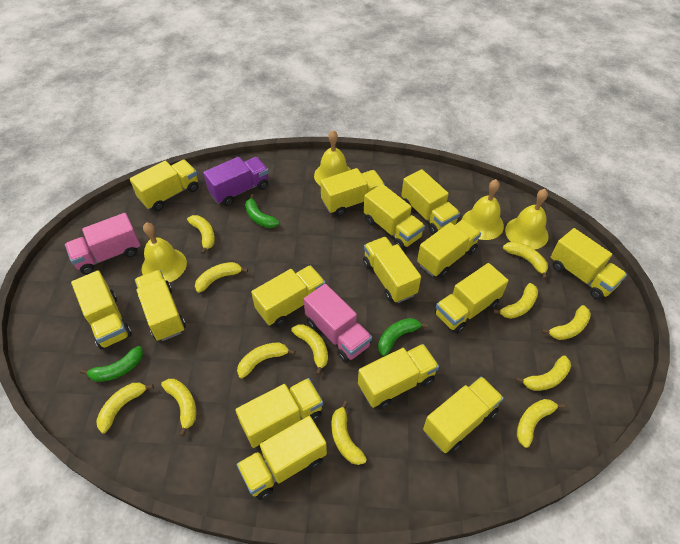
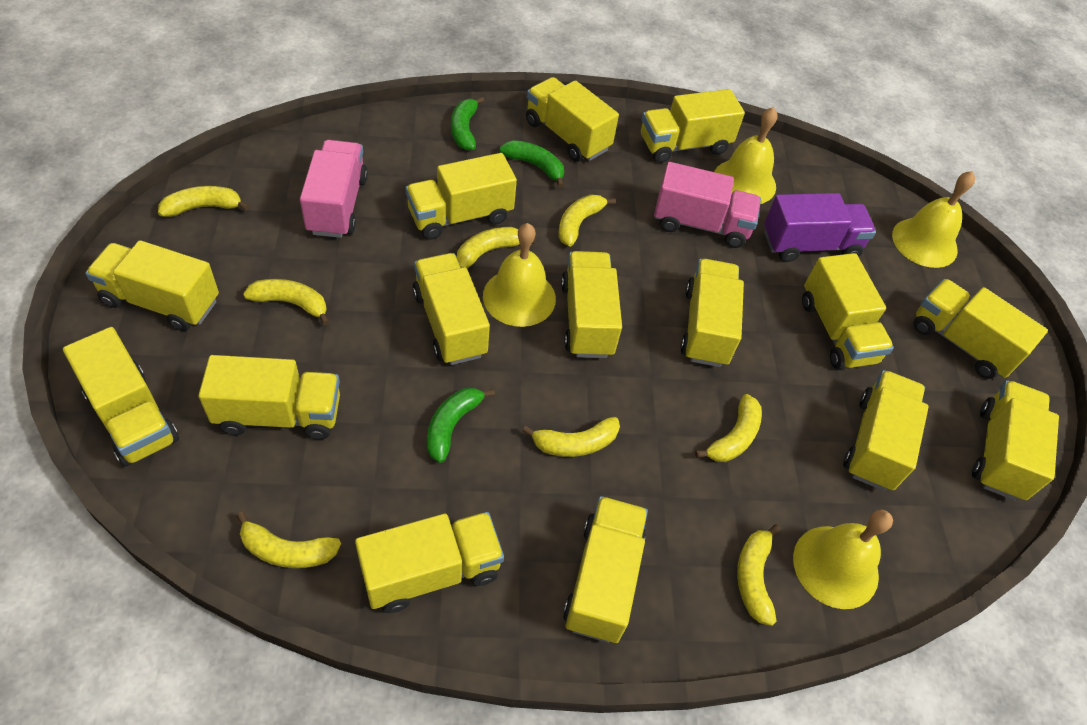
yellow banana: 12 -> 8

